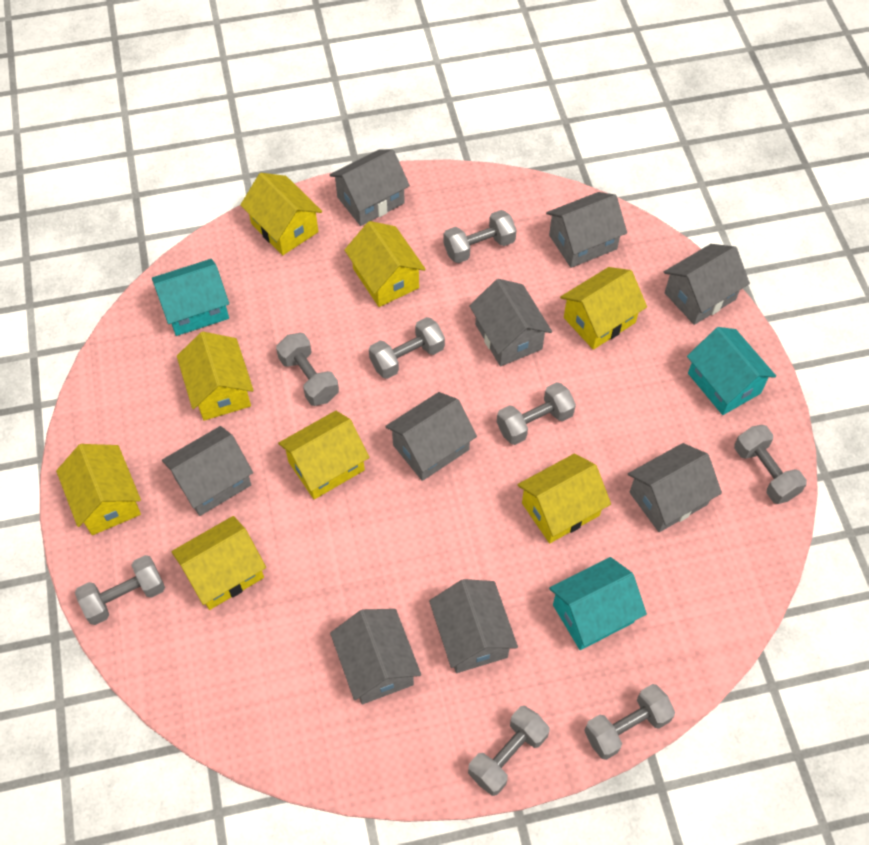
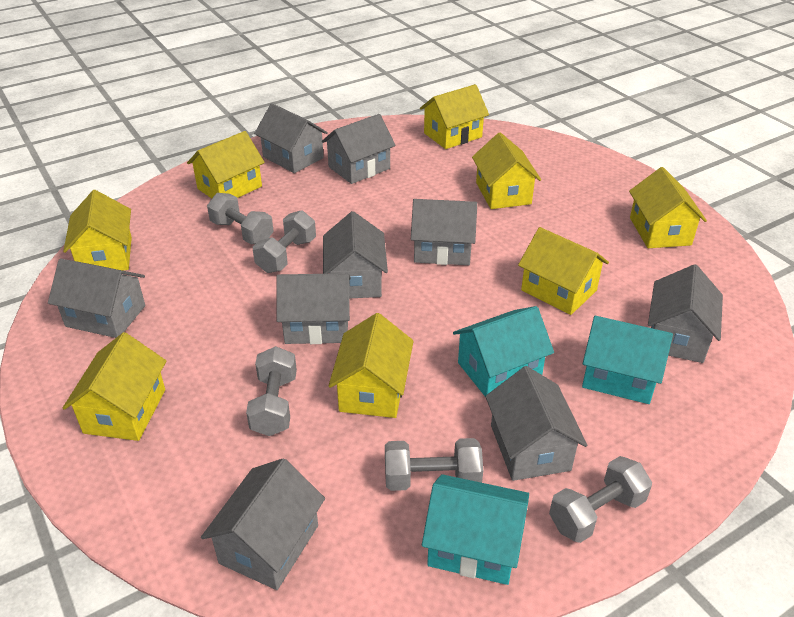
grey dumbbell: 8 -> 5

